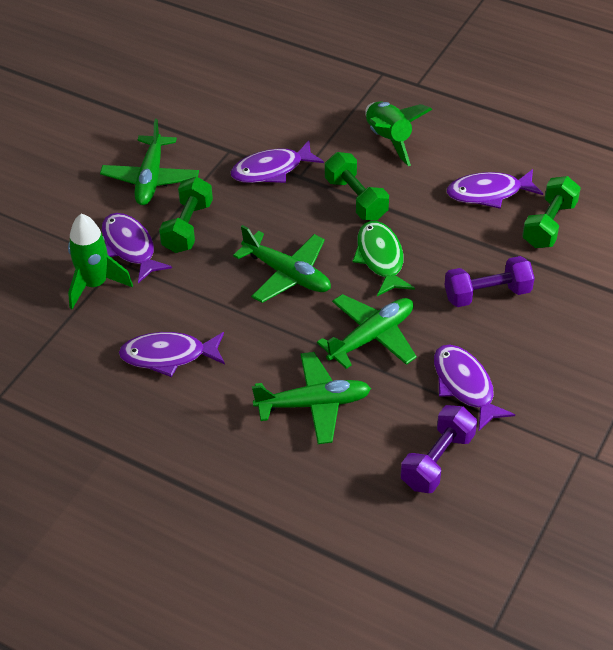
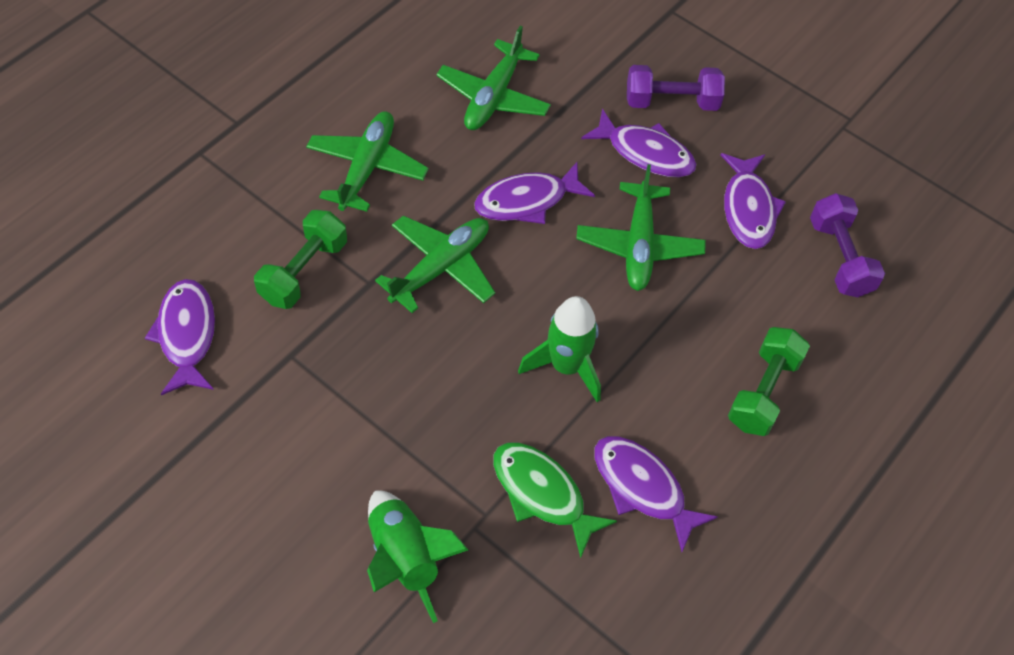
green dumbbell: 3 -> 2

